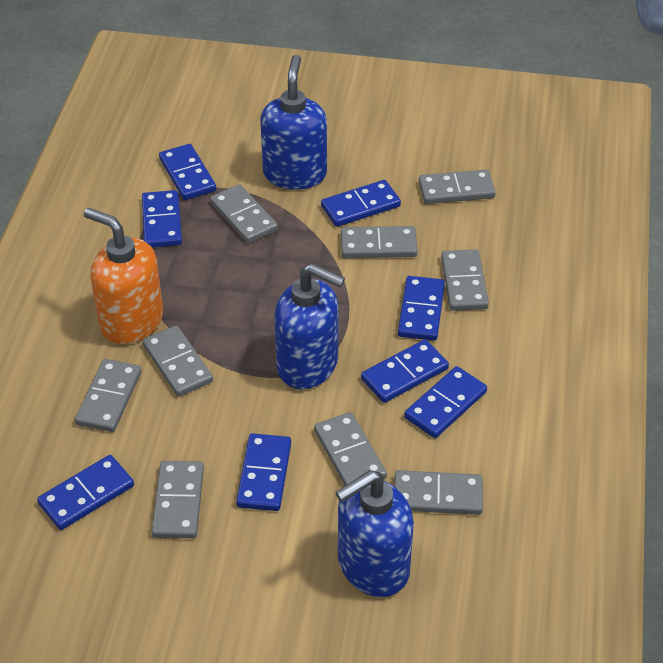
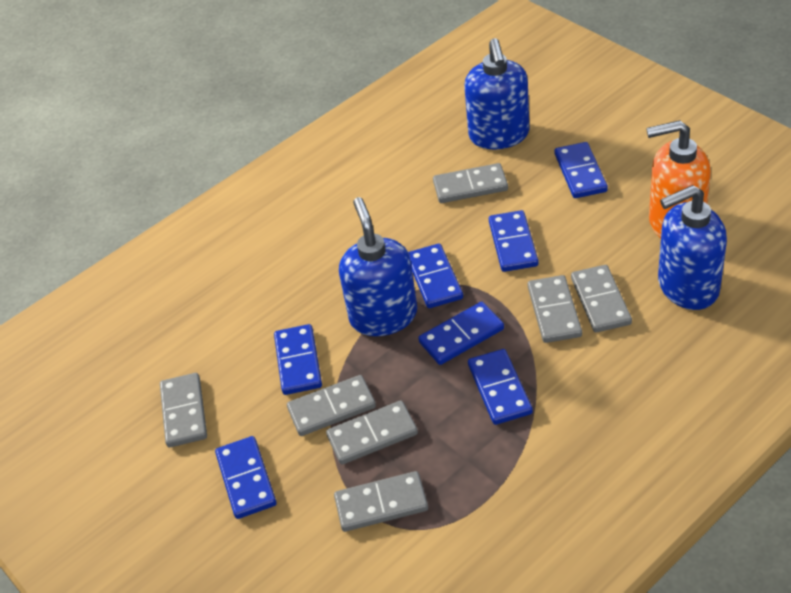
blue domino: 8 -> 7
grey domino: 9 -> 7

